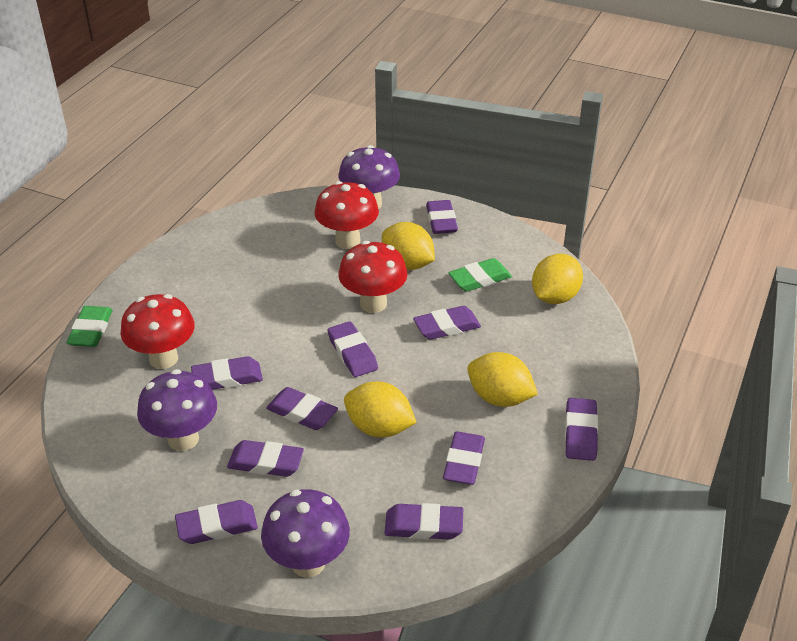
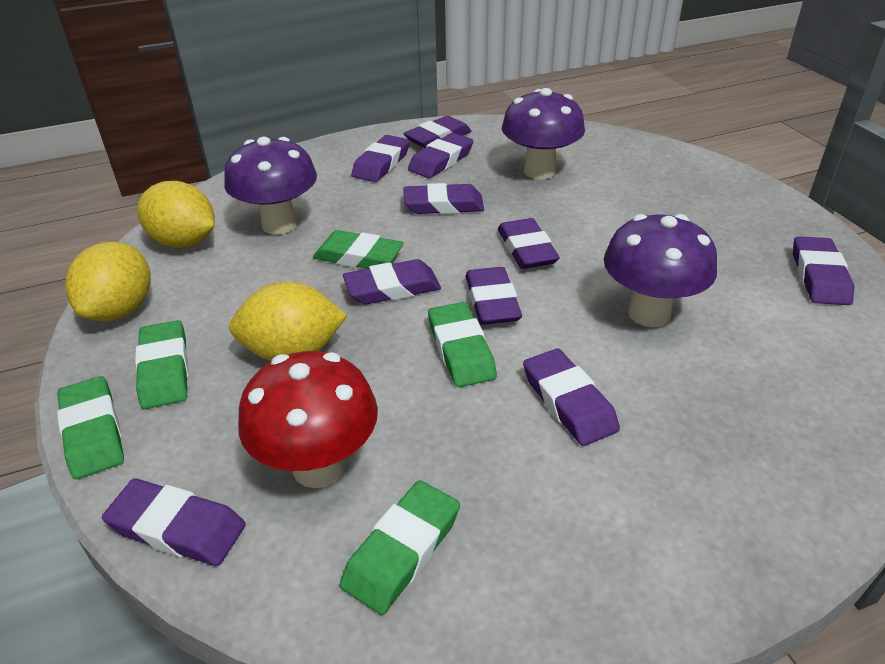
green eraser: 2 -> 5
red mushroom: 3 -> 1
yellow lemon: 4 -> 3

